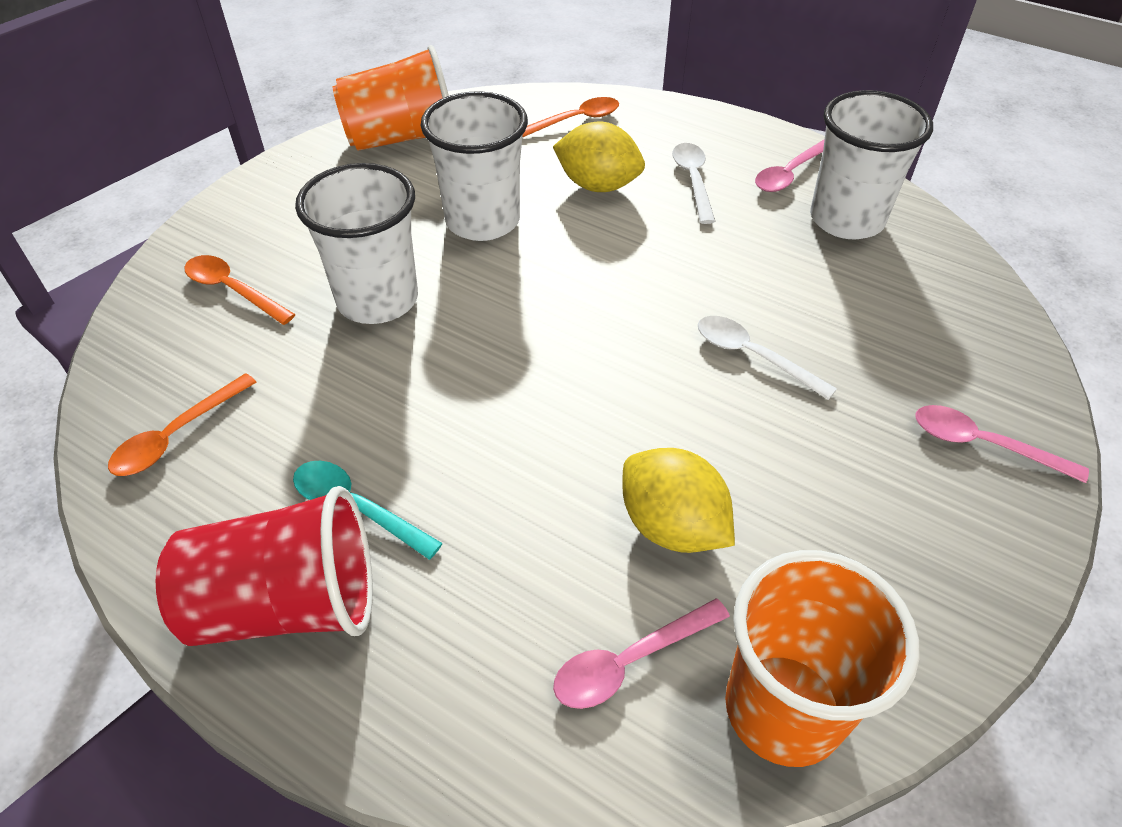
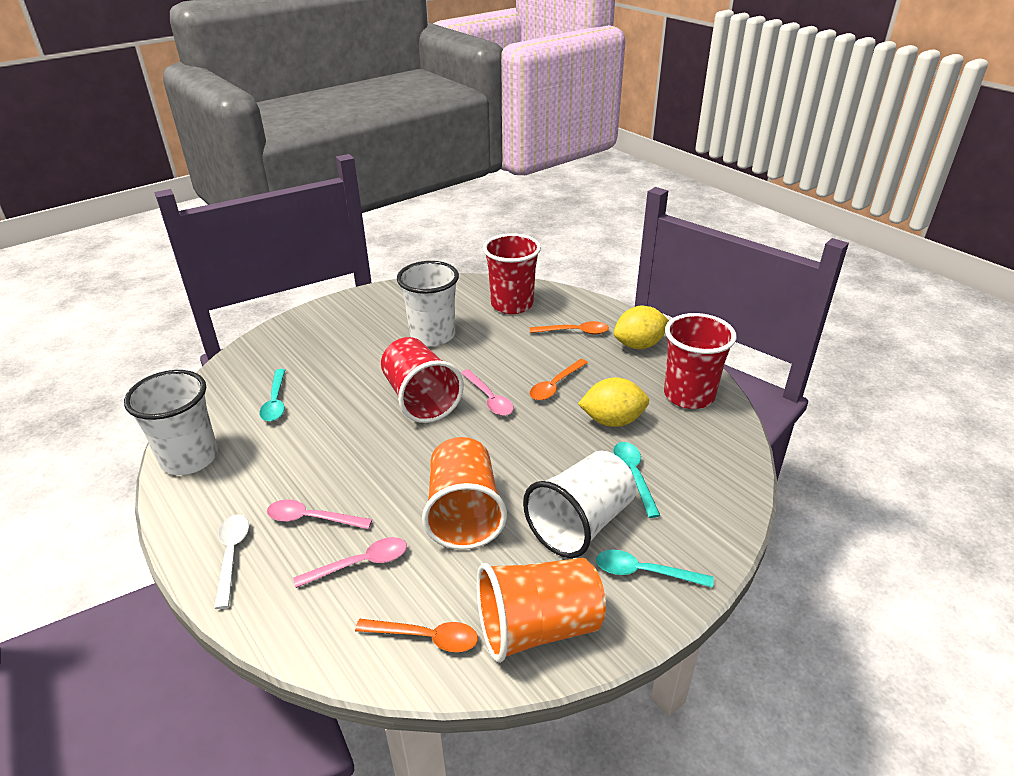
red cup: 1 -> 3
turquoise spoon: 1 -> 3
white spoon: 2 -> 1

